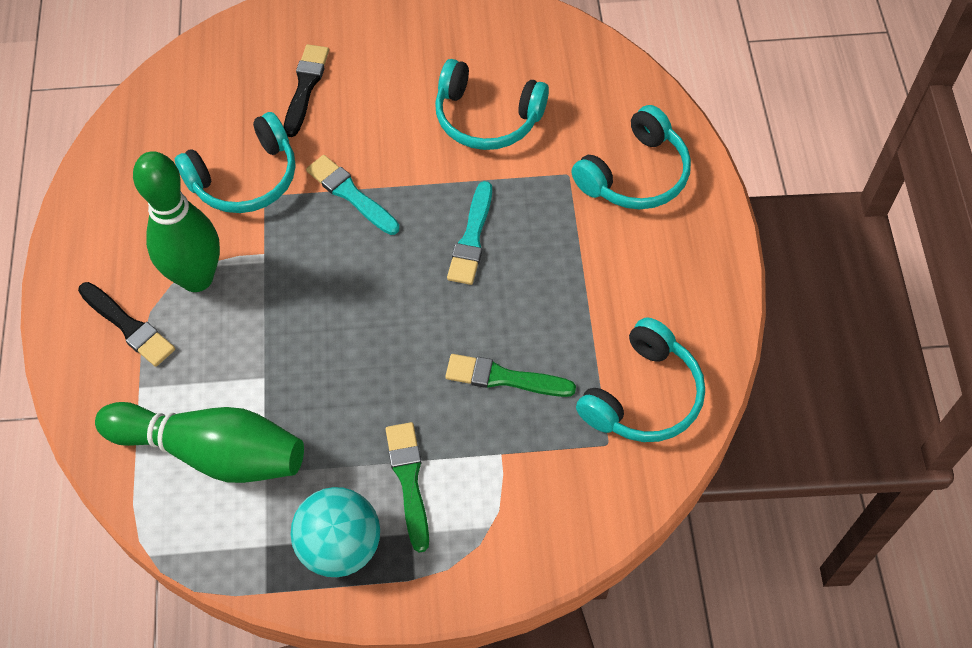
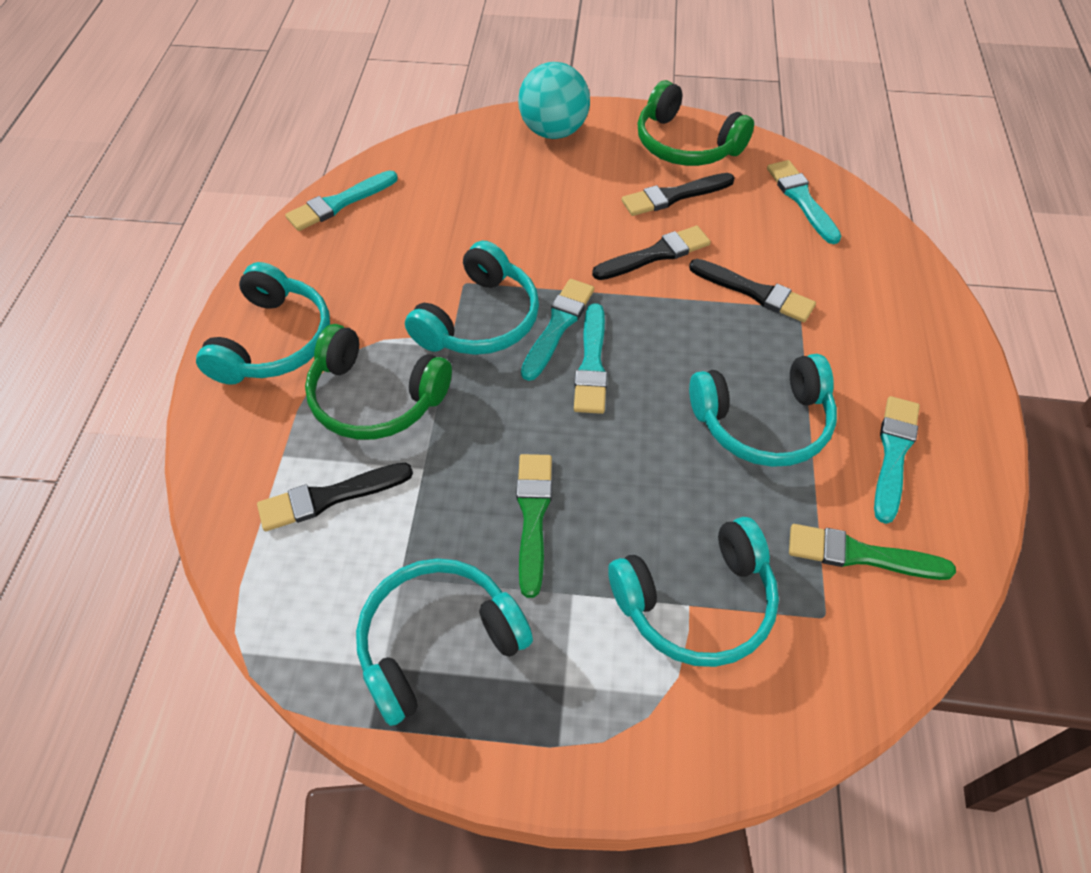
black brush: 2 -> 4
green bowling pin: 2 -> 0
green headphones: 0 -> 2
turquoise brush: 2 -> 5
turquoise headphones: 4 -> 5

